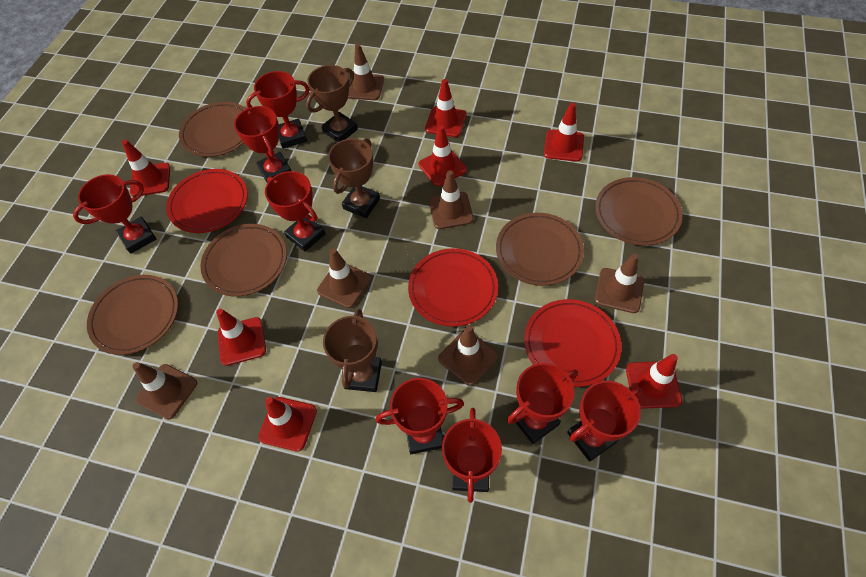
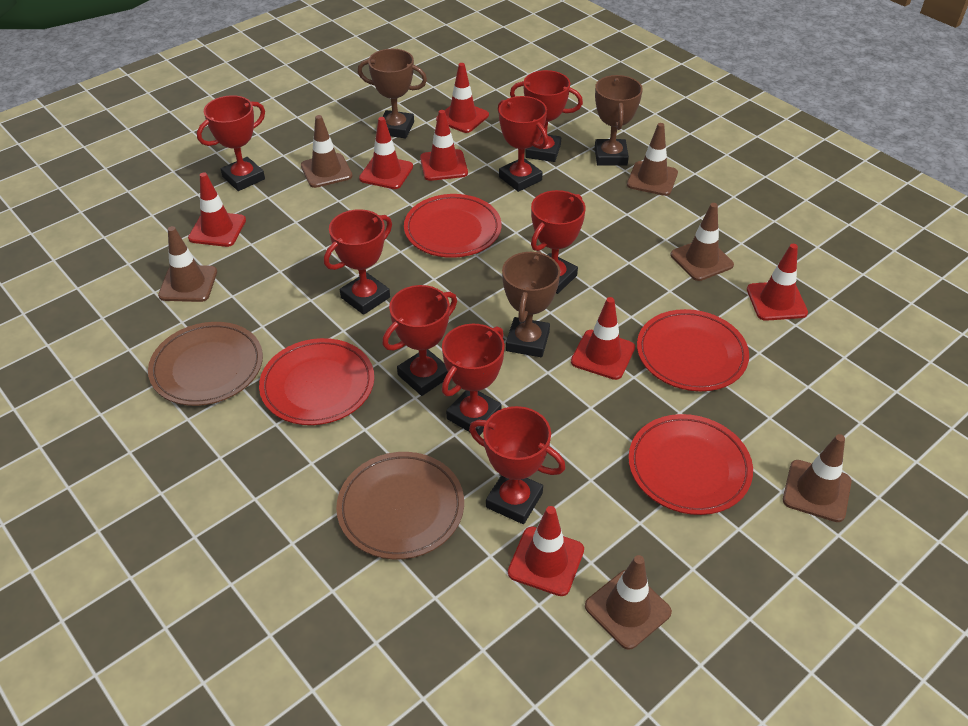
brown plate: 5 -> 2
red plate: 3 -> 4

